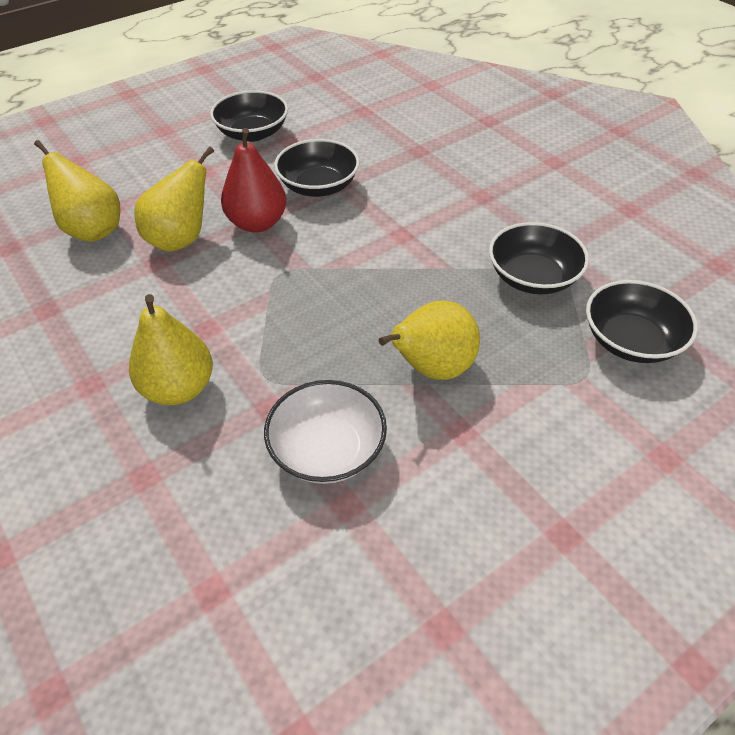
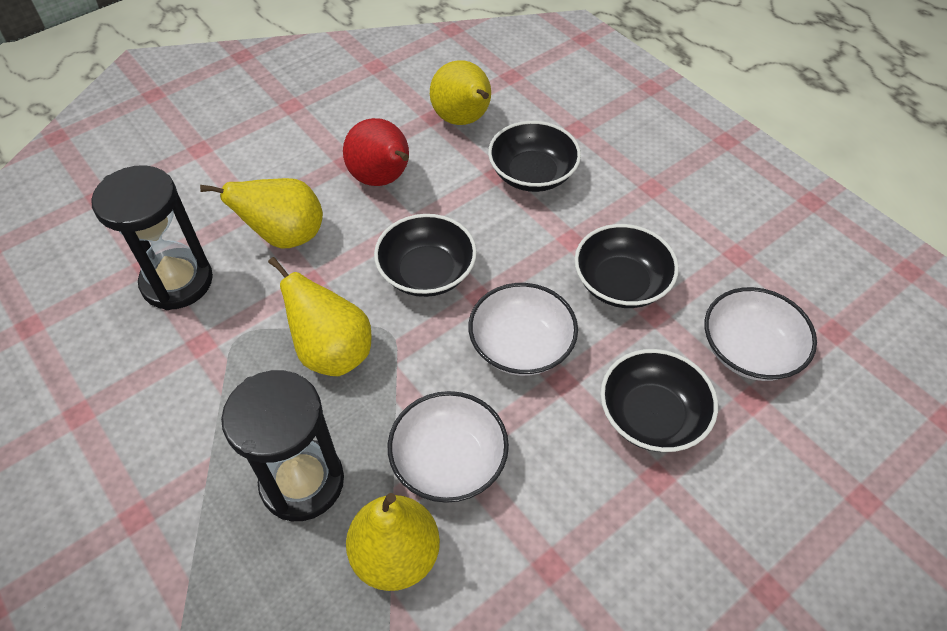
black hourglass: 0 -> 2
white bowl: 1 -> 3

